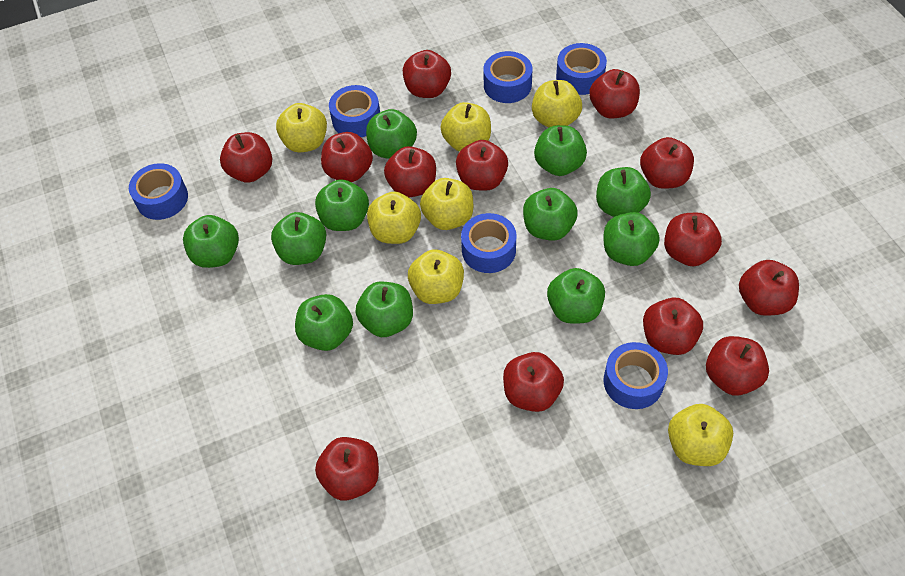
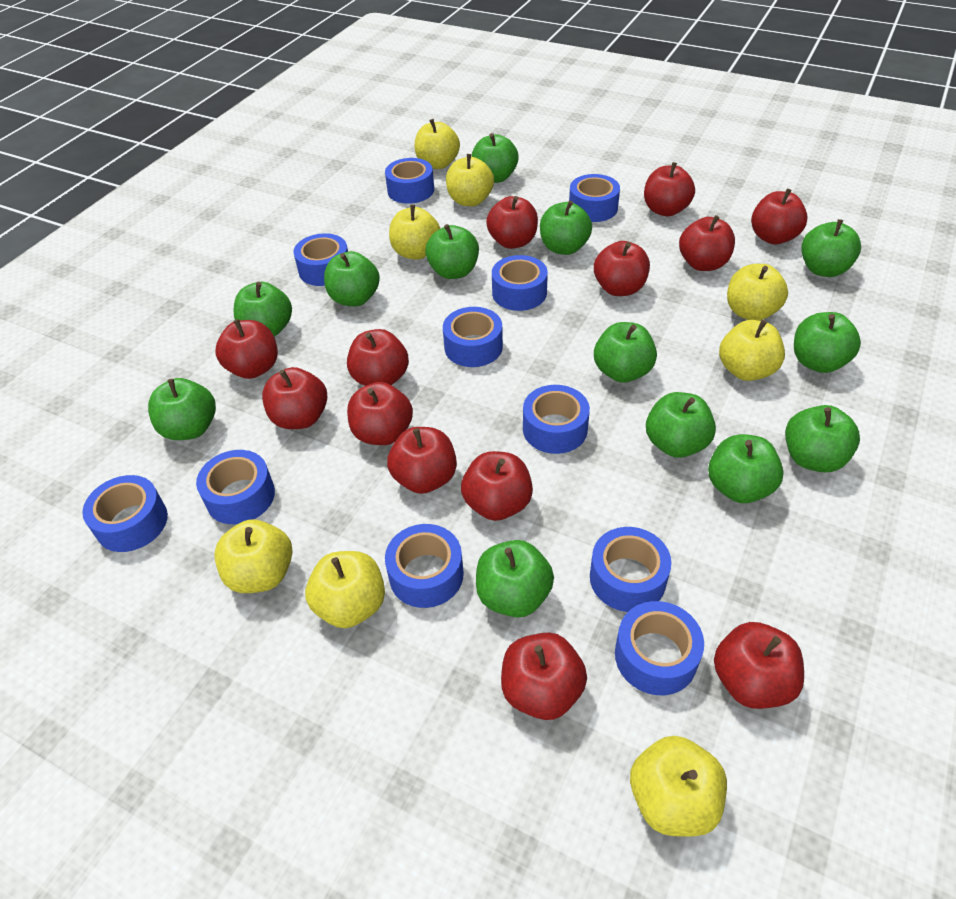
blue tape: 6 -> 11
green apple: 11 -> 13
yellow apple: 7 -> 8

